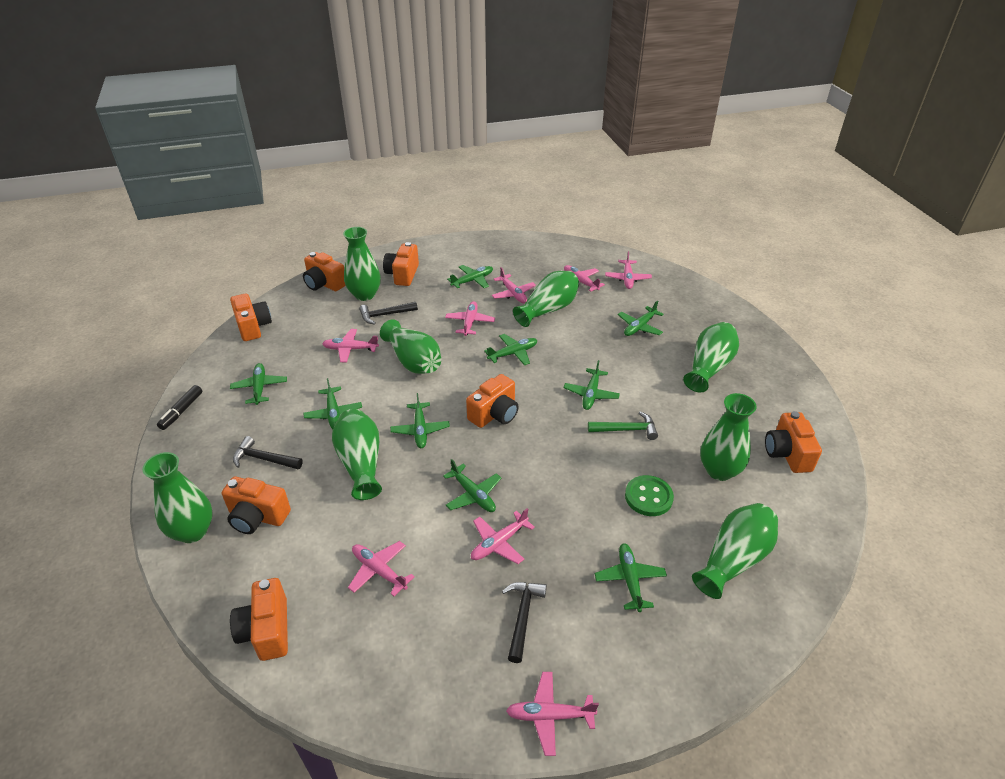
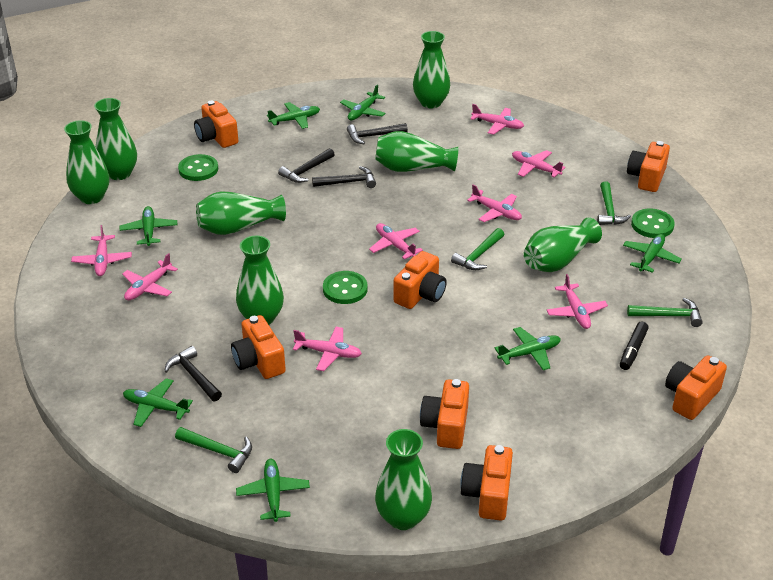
black hammer: 3 -> 4
green button: 1 -> 3
green hammer: 1 -> 4
green plane: 9 -> 7

